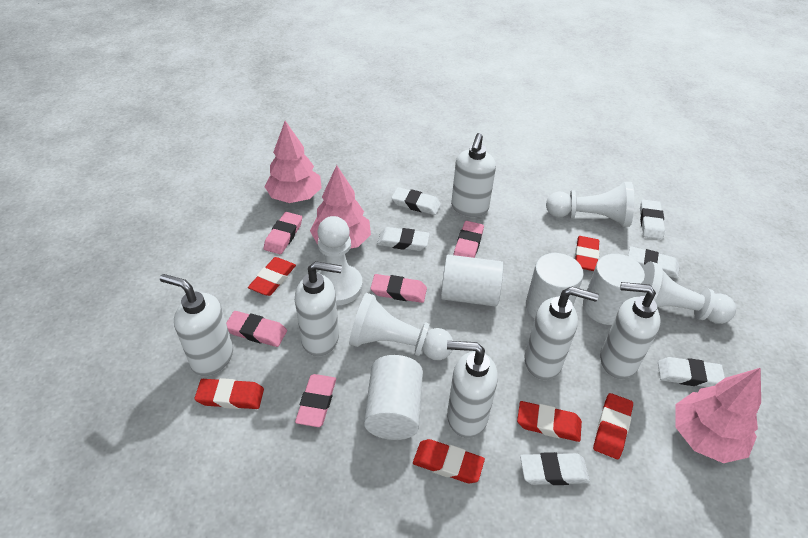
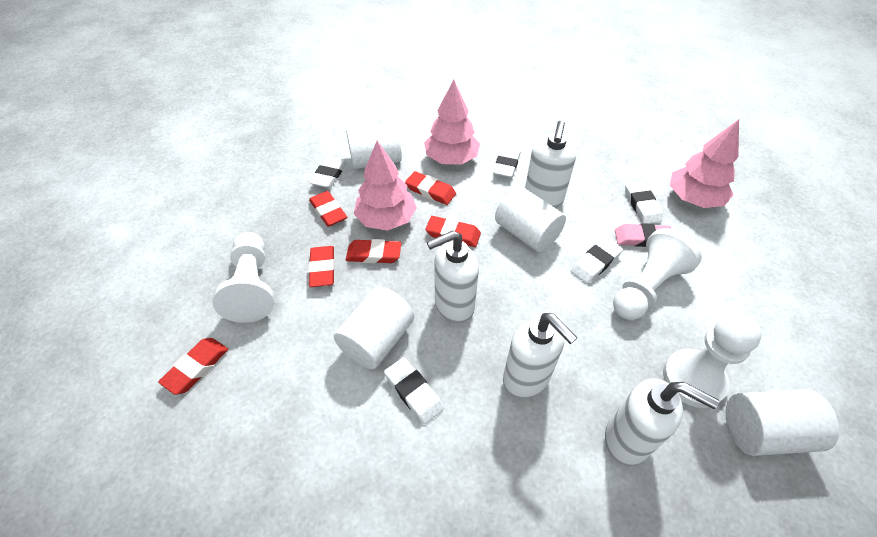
pink eraser: 5 -> 1
white eraser: 6 -> 5
white pawn: 4 -> 3
white soap dispenser: 6 -> 4

